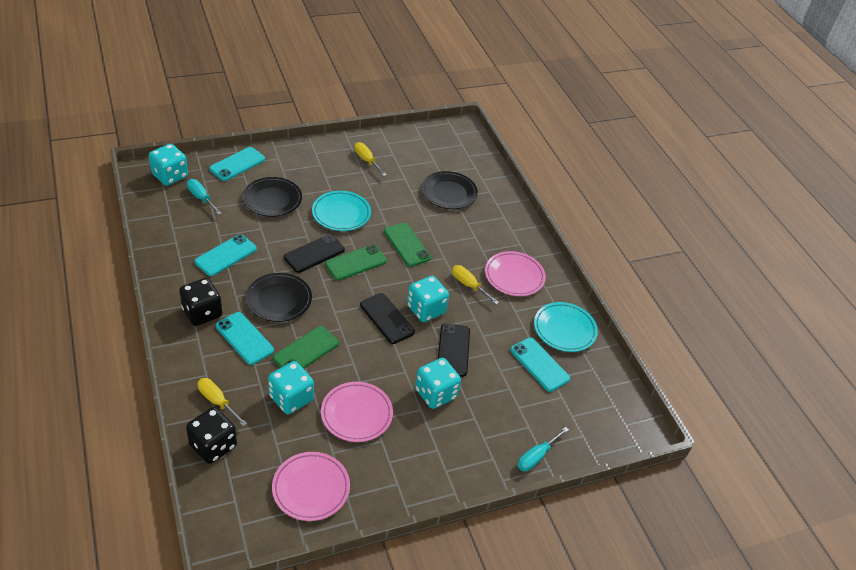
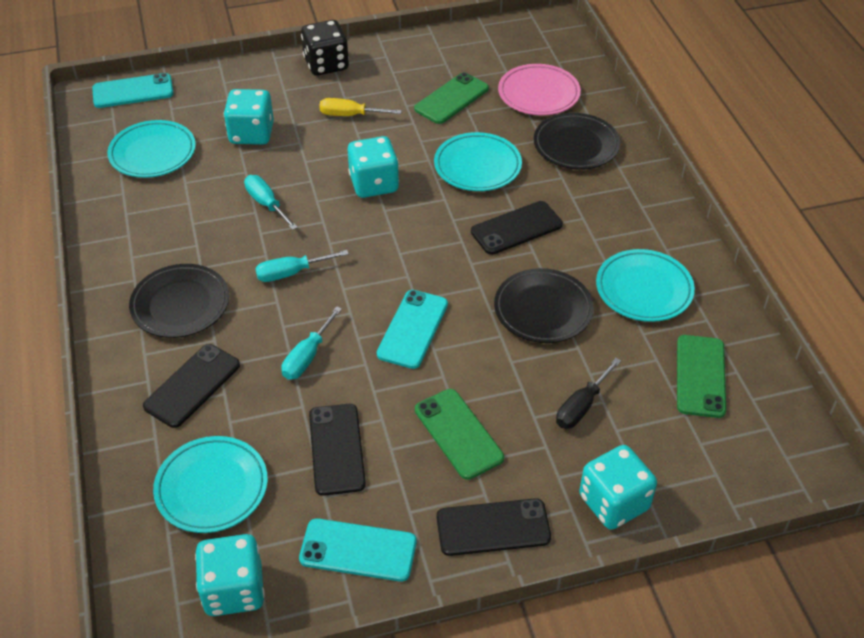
black dice: 2 -> 1
black phone: 3 -> 4
black screwdriver: 0 -> 1
pink plate: 3 -> 1
turquoise phone: 4 -> 3
turquoise plate: 2 -> 4
turquoise screwdriver: 2 -> 3
yellow screwdriver: 3 -> 1

